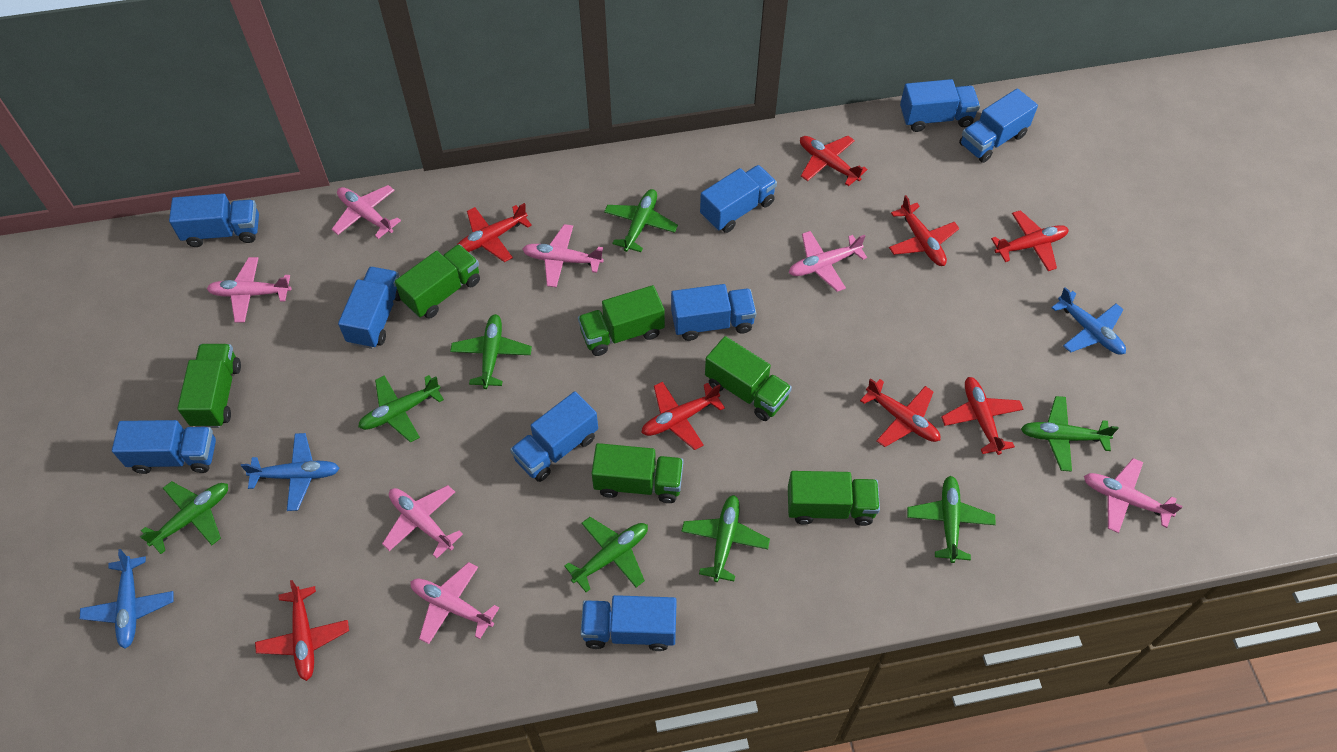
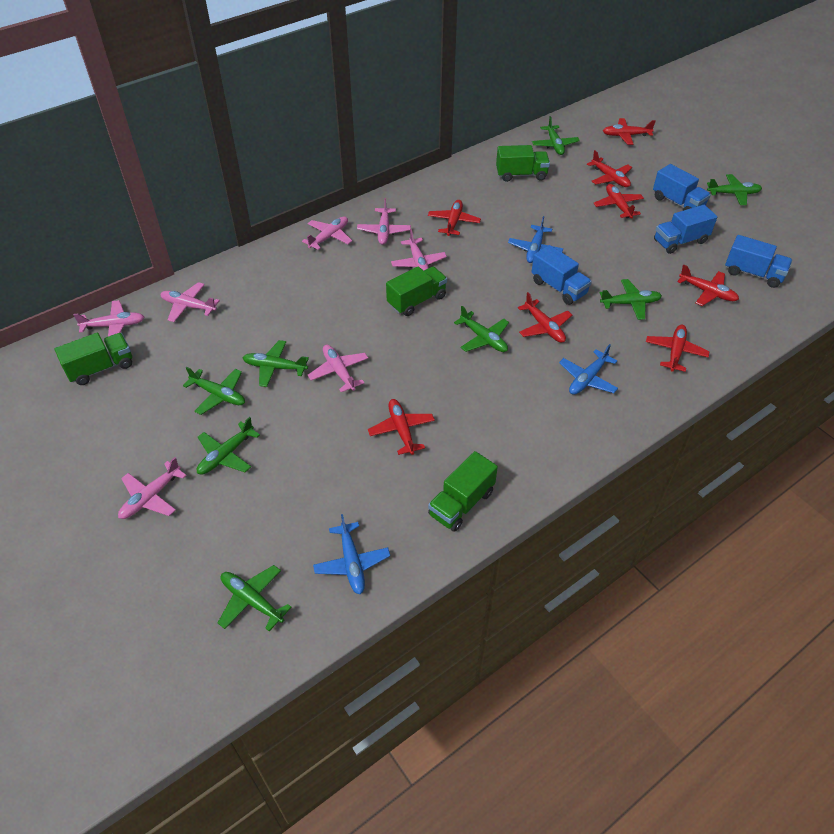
blue truck: 9 -> 4
green truck: 6 -> 4

